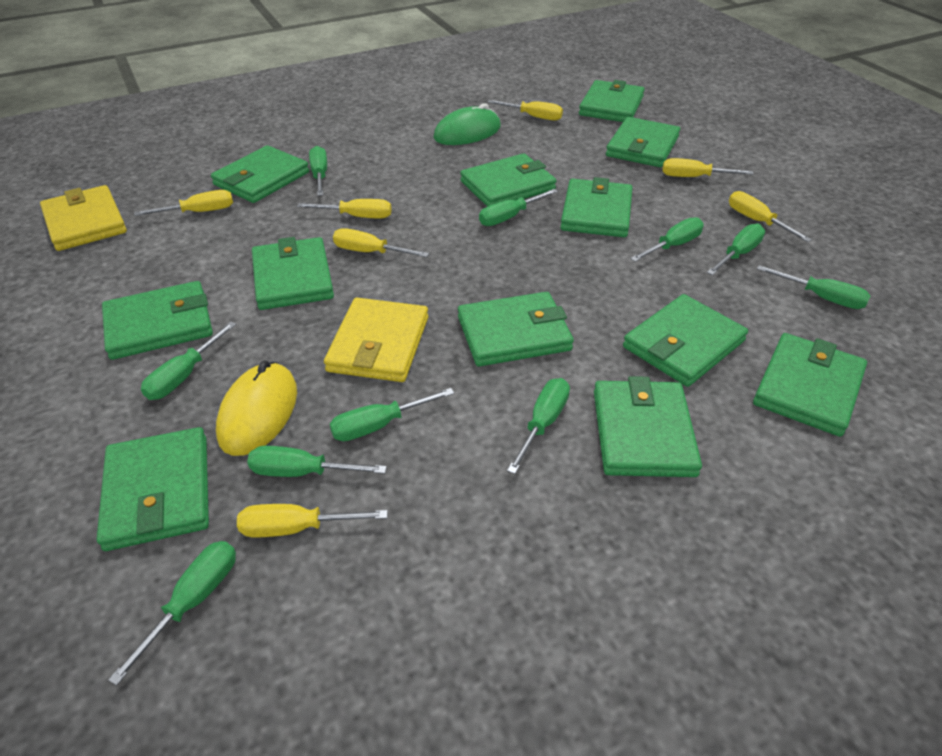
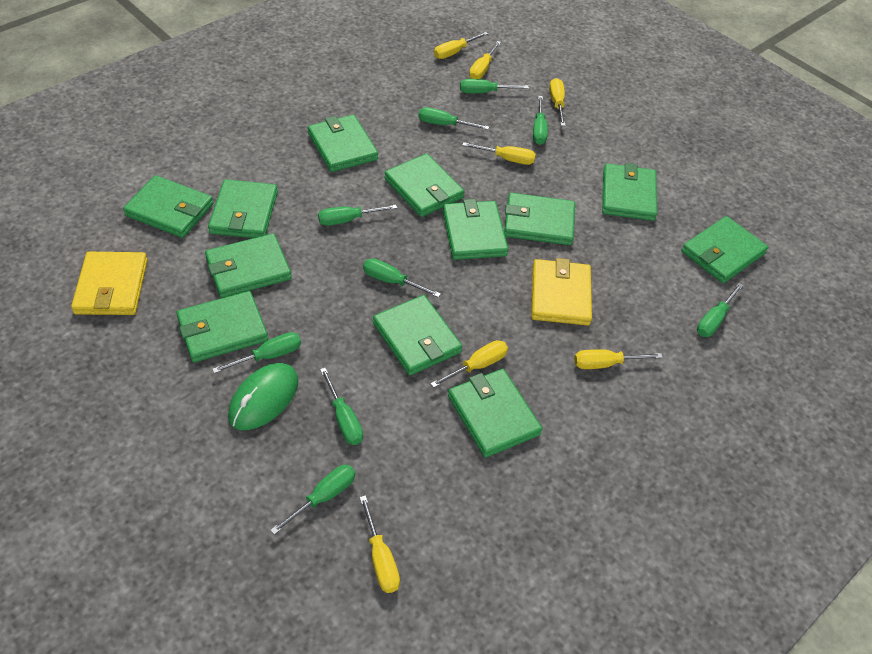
green screwdriver: 10 -> 9
yellow mouse: 1 -> 0

